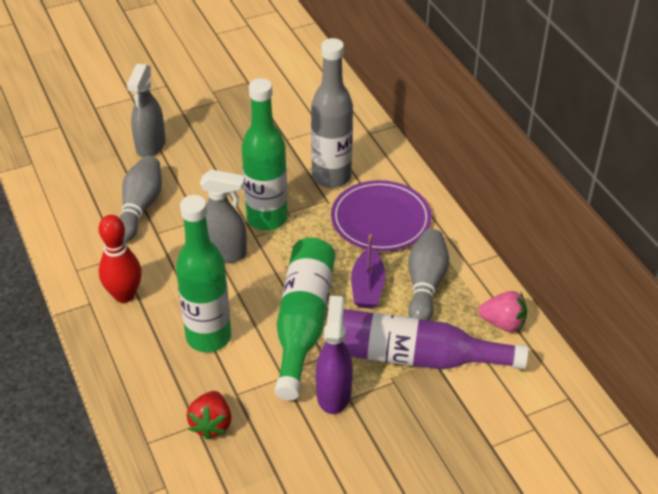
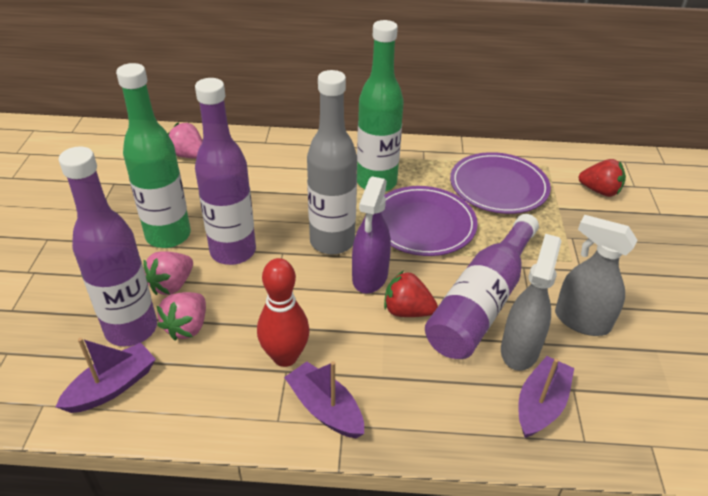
green bottle: 3 -> 2
grey bowling pin: 2 -> 0
pink strawberry: 1 -> 3
purple boat: 1 -> 3
purple bottle: 1 -> 3
purple plate: 1 -> 2
red strawberry: 1 -> 2

